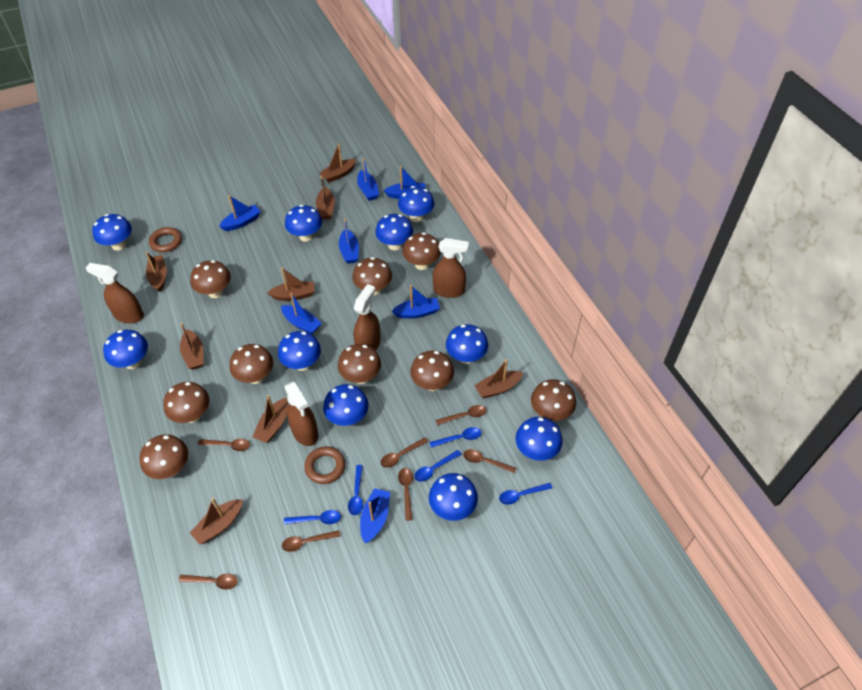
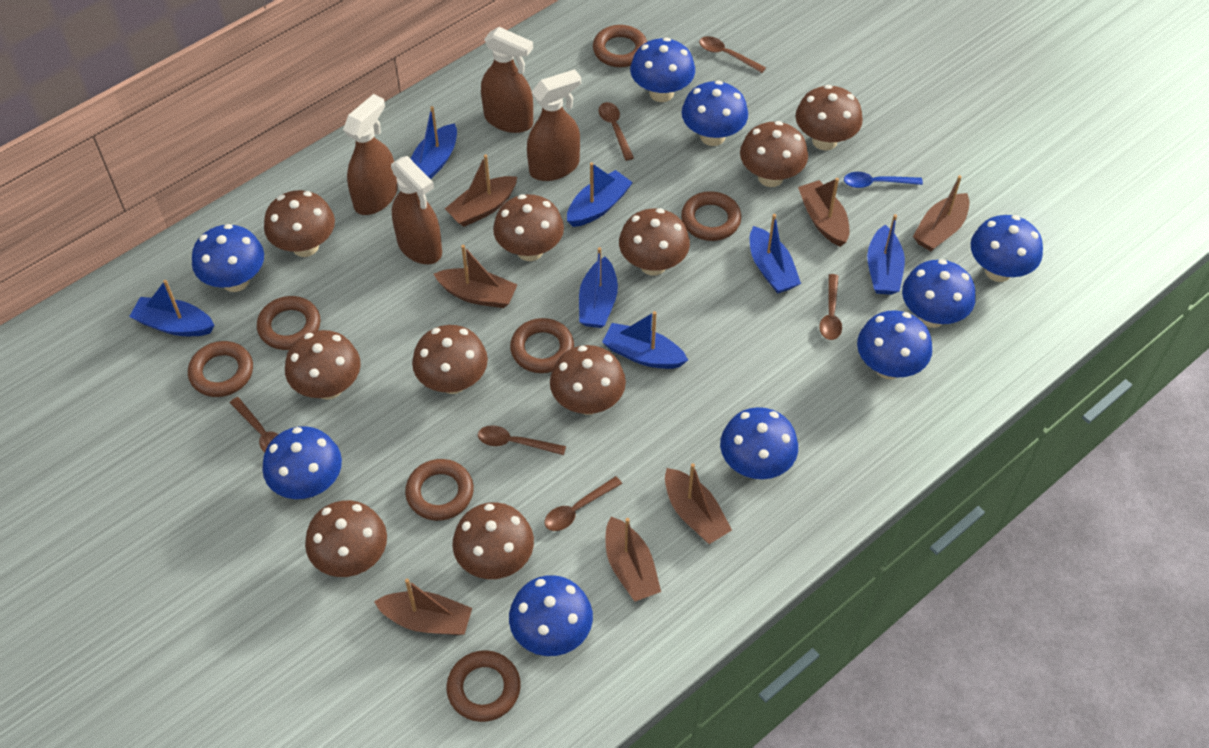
blue mushroom: 10 -> 9
blue spoon: 5 -> 1
brown boat: 8 -> 7
brown mushroom: 9 -> 10
brown ring: 2 -> 7
brown spoon: 7 -> 6

